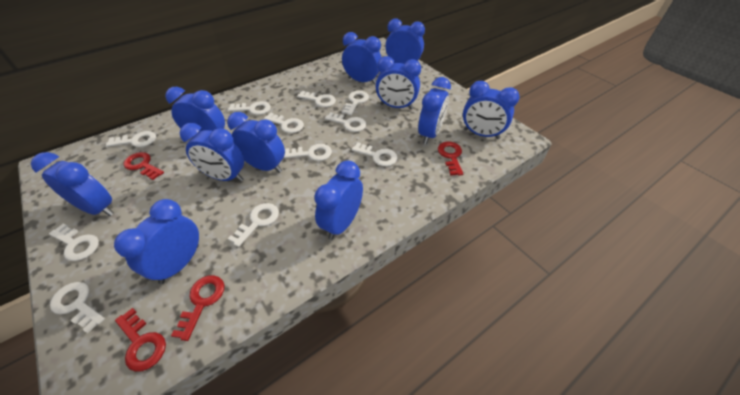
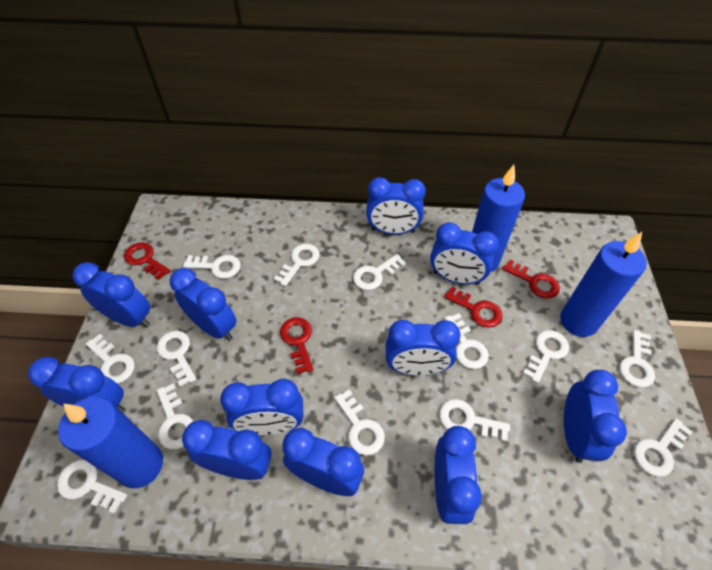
blue candle: 0 -> 3
white key: 11 -> 13

